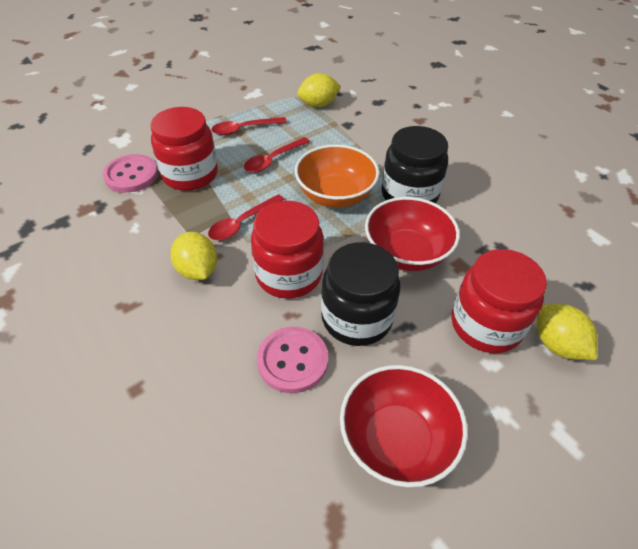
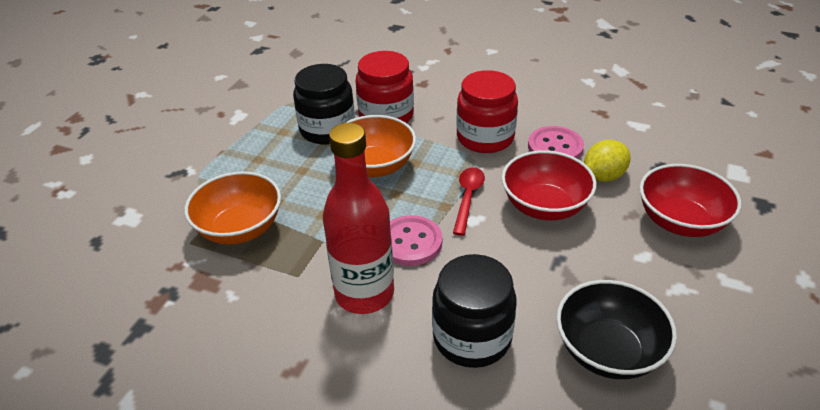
black bowl: 0 -> 1
orange bowl: 1 -> 2
red bottle: 0 -> 1
red jar: 3 -> 2
red spoon: 3 -> 1
yellow lemon: 3 -> 1

